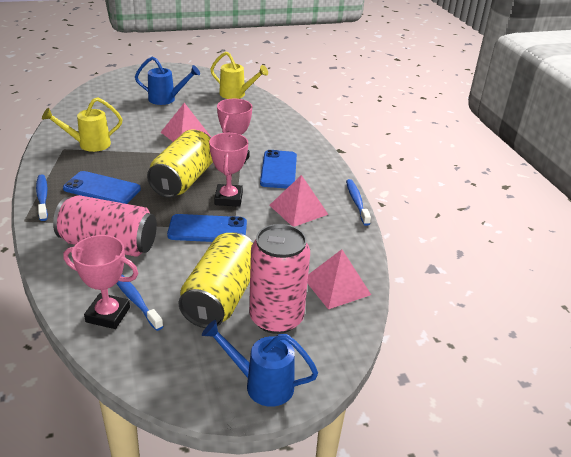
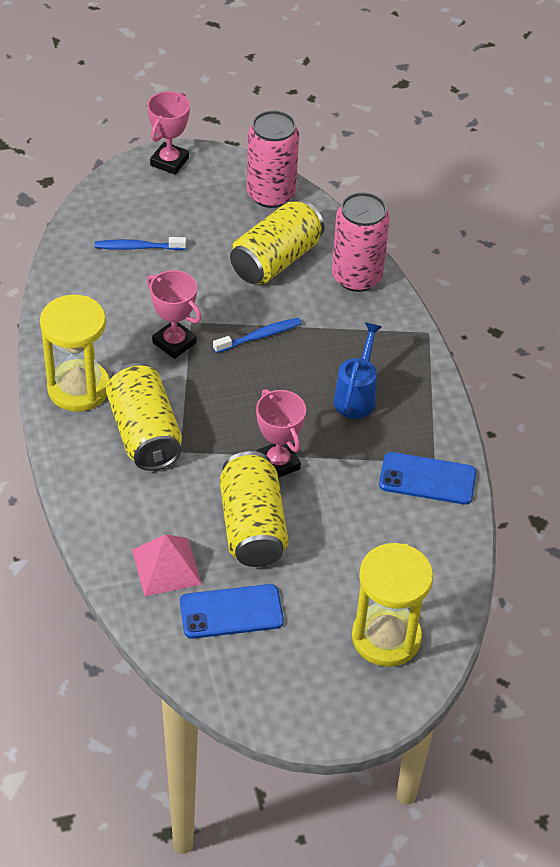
blue phone: 3 -> 2
blue toothbrush: 3 -> 2
blue watering can: 2 -> 1
pink pyramid: 3 -> 1
yellow can: 2 -> 3
yellow hourglass: 0 -> 2
yellow watering can: 2 -> 0

